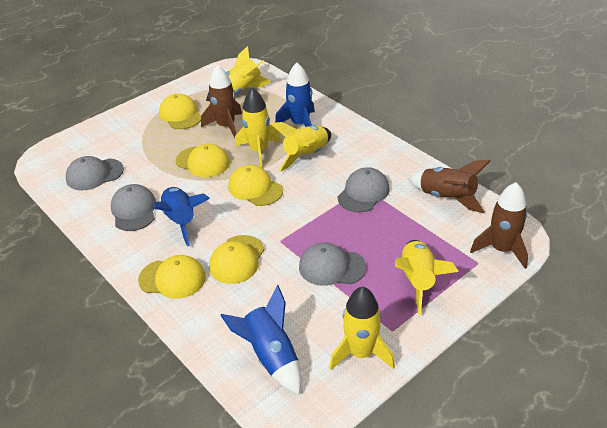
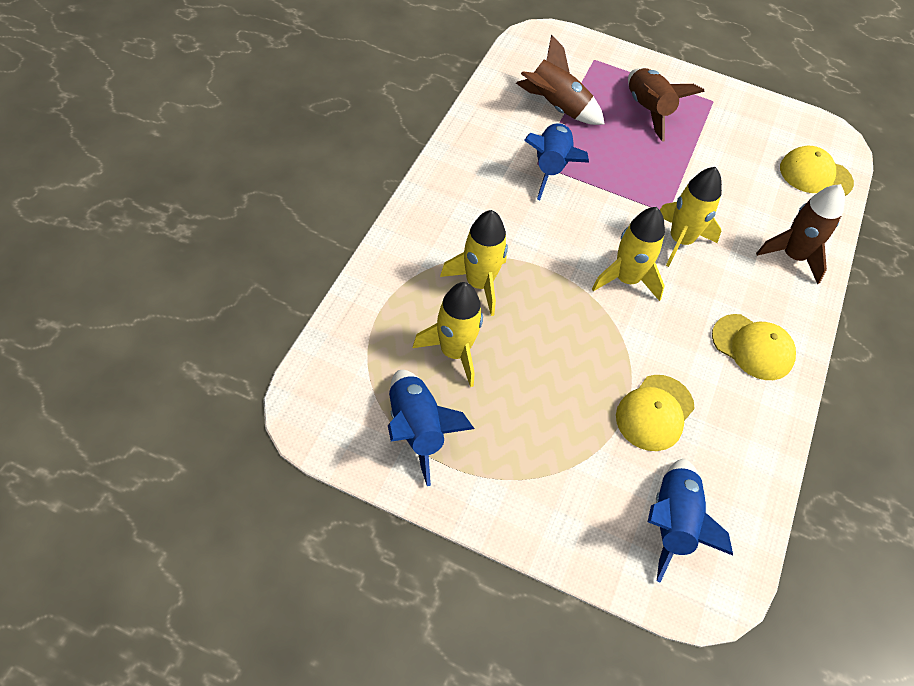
grey cap: 4 -> 0
yellow cap: 5 -> 3
yellow rocket: 5 -> 4

